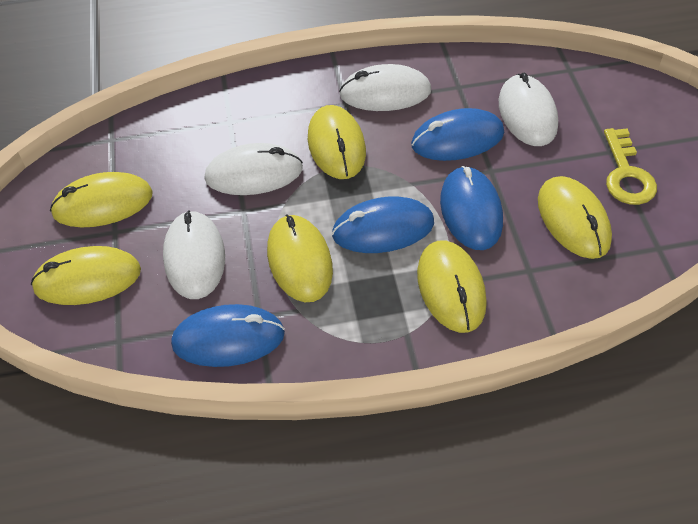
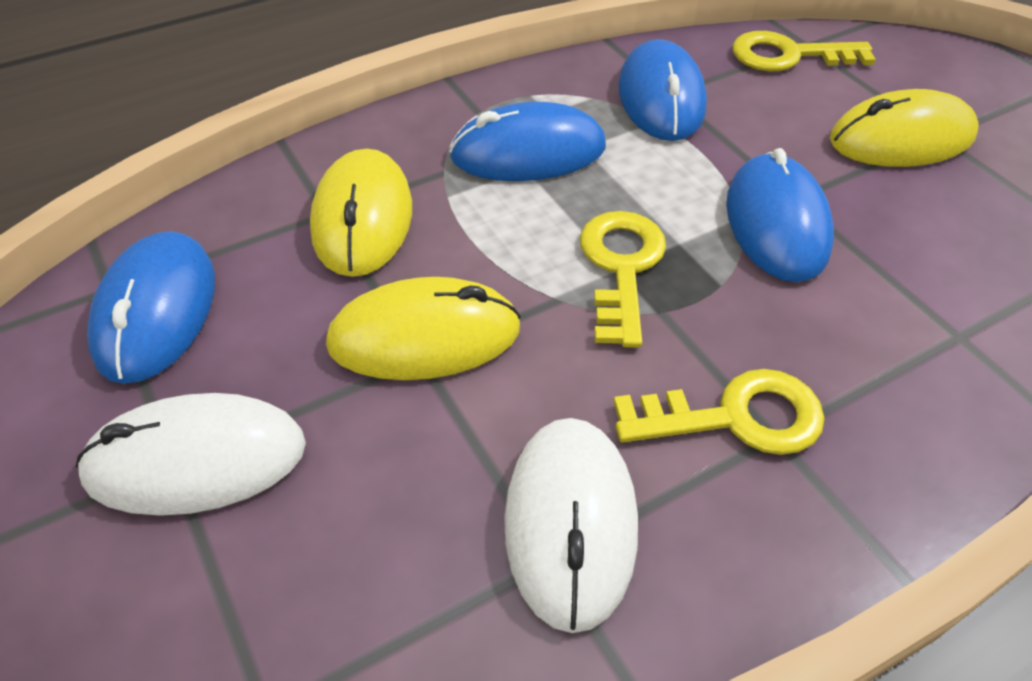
white mouse: 4 -> 2
yellow key: 1 -> 3
yellow mouse: 6 -> 3

